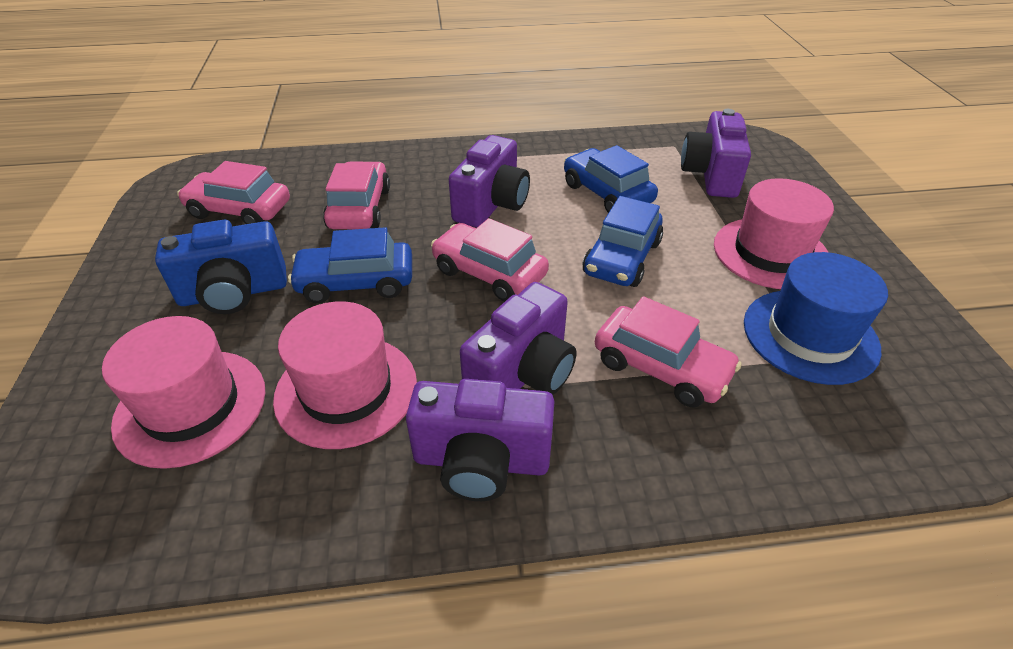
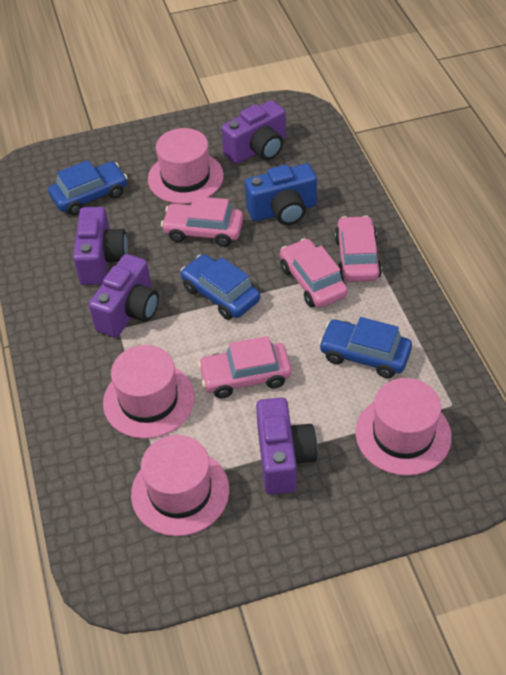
blue hat: 1 -> 0
pink hat: 3 -> 4

